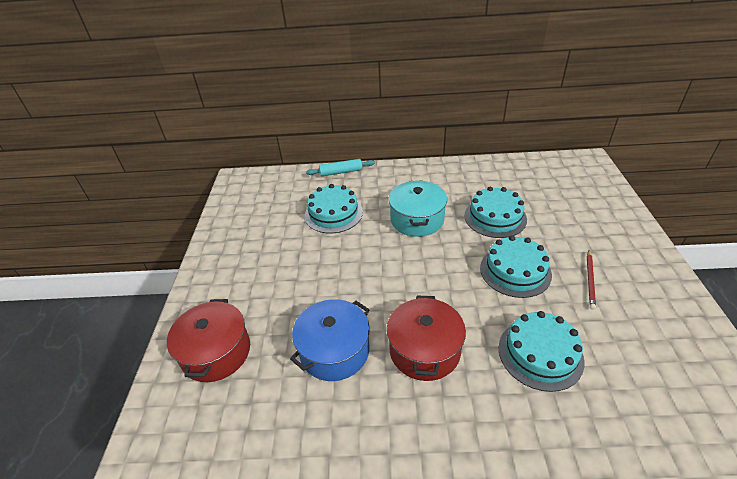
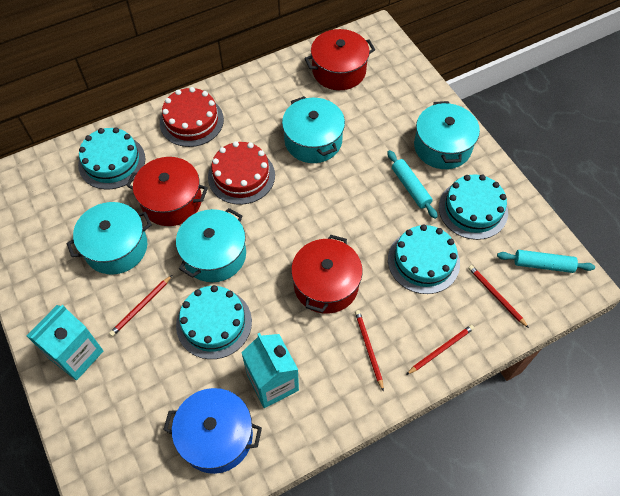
red cake: 0 -> 2
red pencil: 1 -> 4
red pot: 2 -> 3
turquoise carton: 0 -> 2
turquoise pot: 1 -> 4
turquoise rolling pin: 1 -> 2

